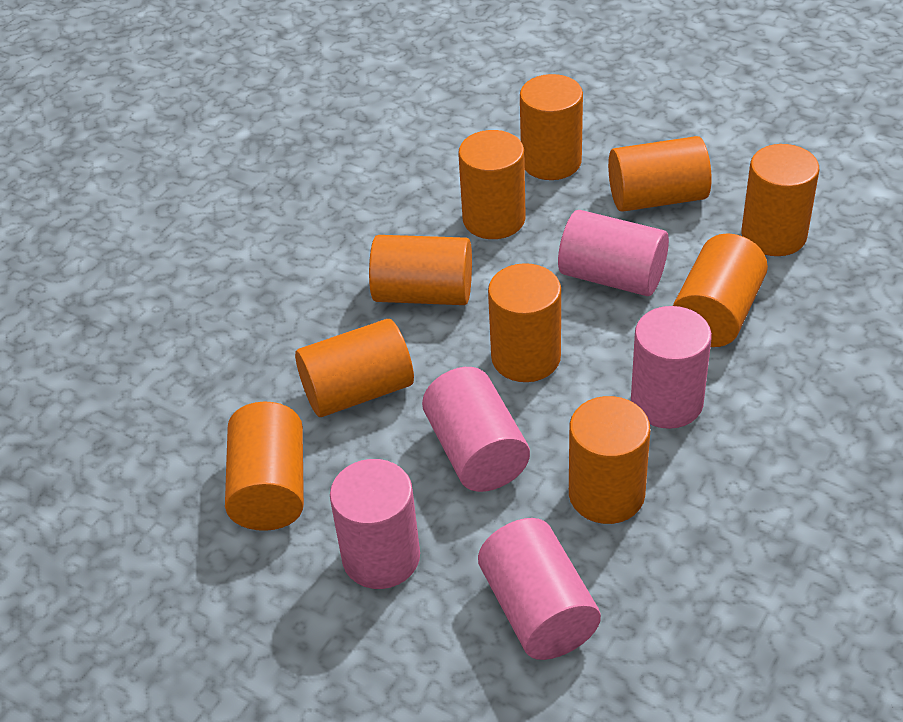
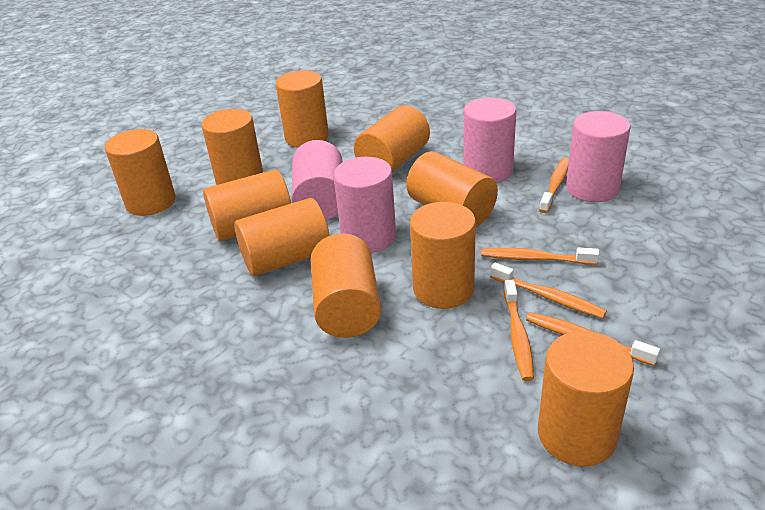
orange toothbrush: 0 -> 5
pink cylinder: 5 -> 4

